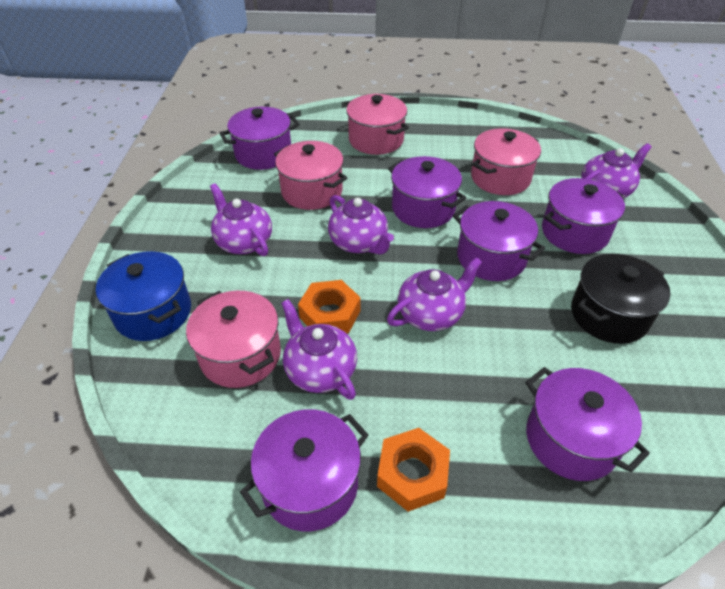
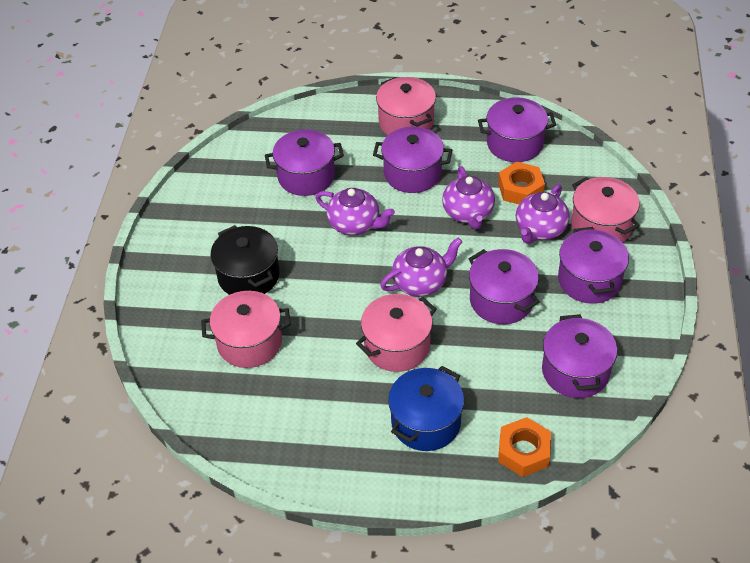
purple teapot: 5 -> 4

